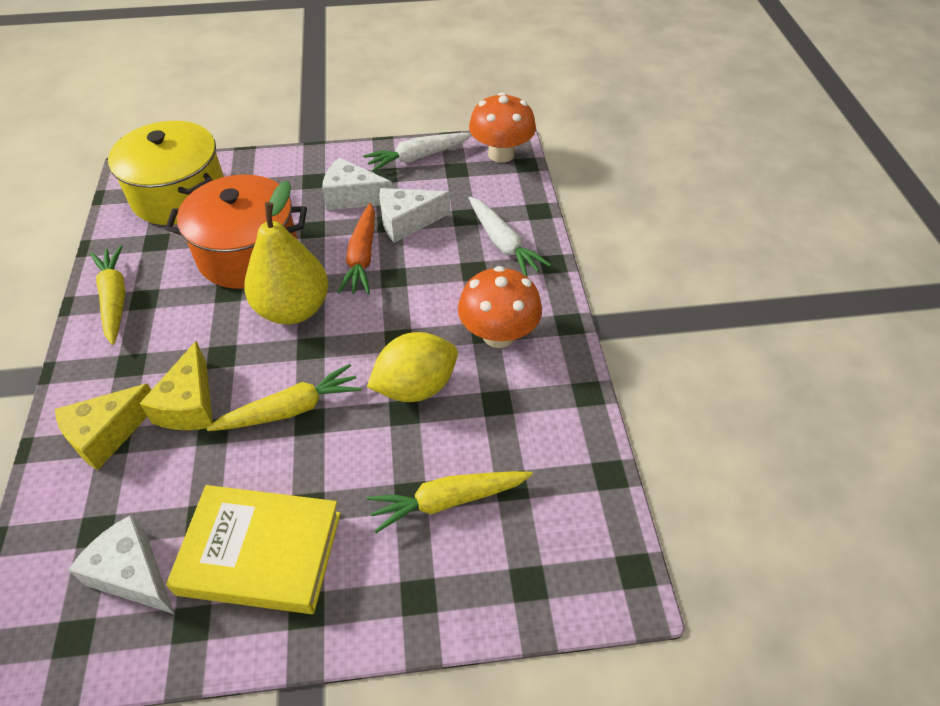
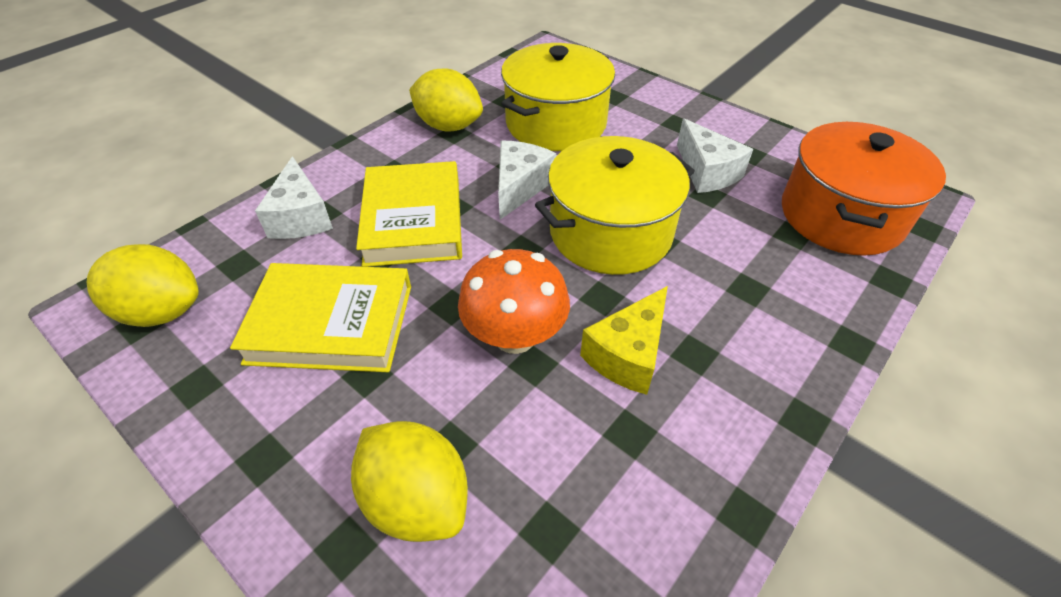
orange carrot: 1 -> 0
orange mushroom: 2 -> 1
white carrot: 2 -> 0
yellow book: 1 -> 2
yellow carrot: 3 -> 0
yellow cheese: 2 -> 1
yellow lemon: 1 -> 3
yellow pear: 1 -> 0
yellow pot: 1 -> 2

